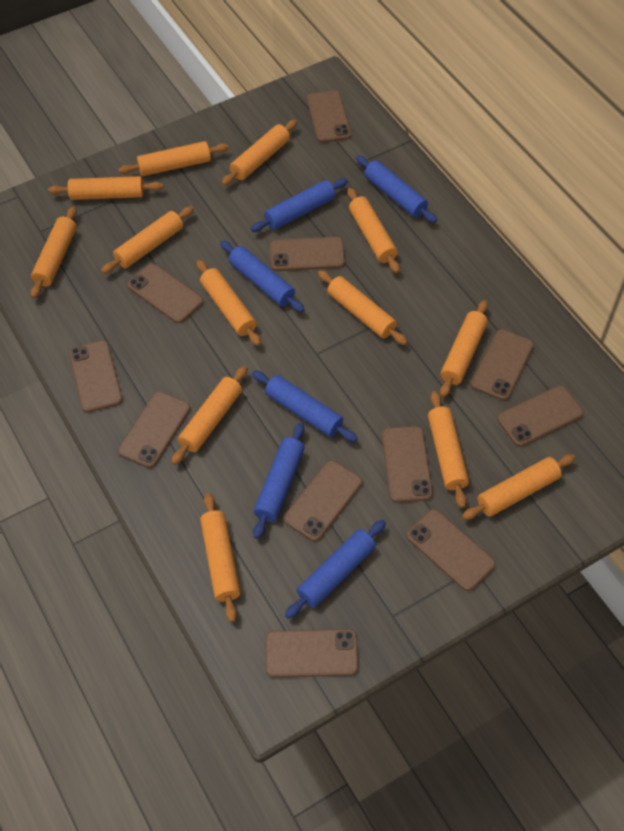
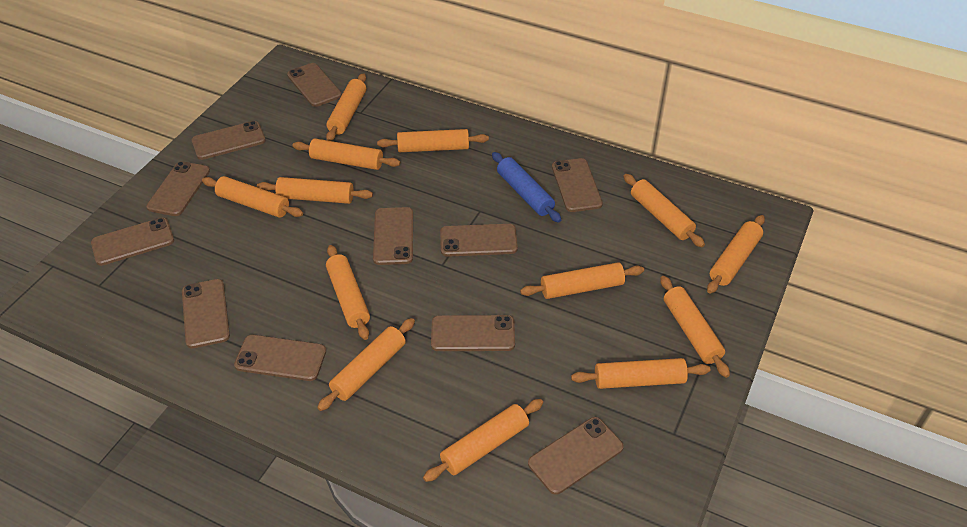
blue rolling pin: 6 -> 1

